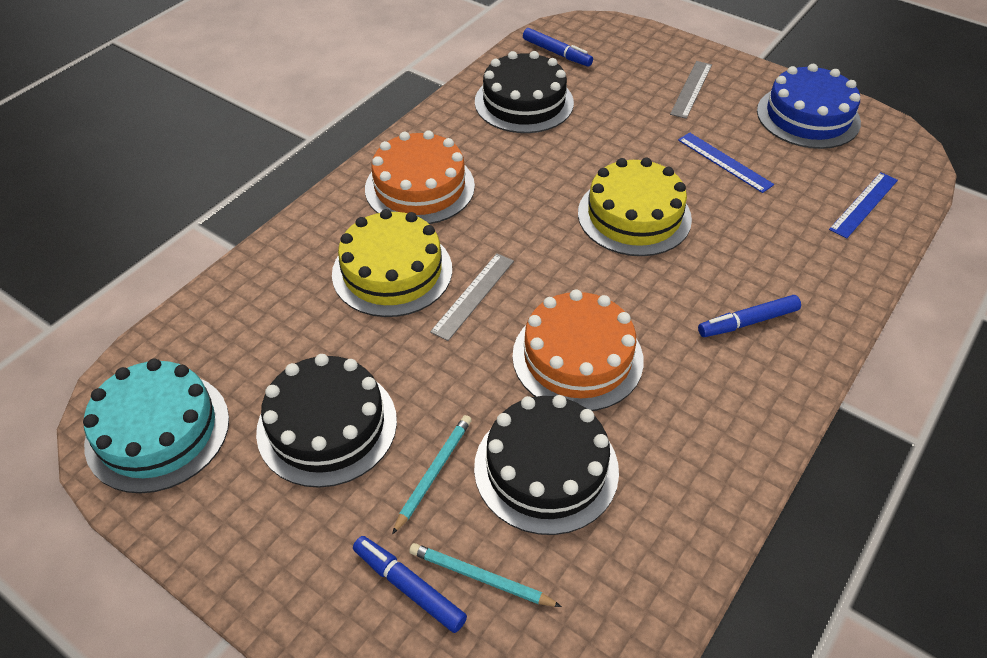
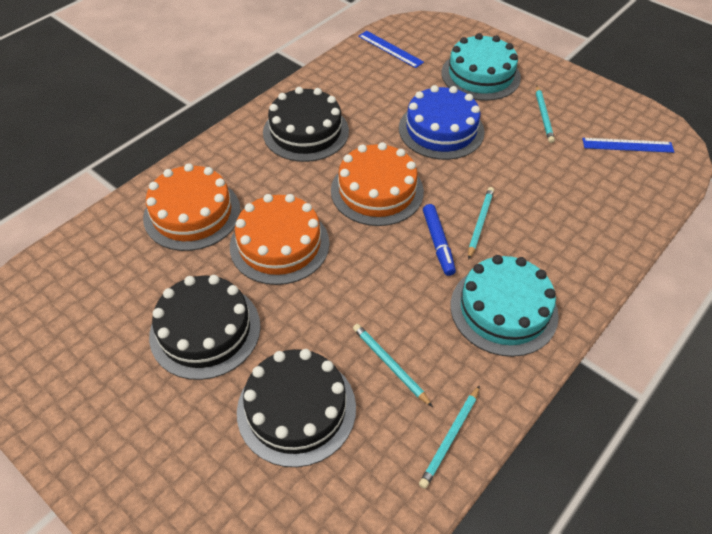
blue marker: 3 -> 1
grey ruler: 2 -> 0
orange cake: 2 -> 3
turquoise cake: 1 -> 2
turquoise pencil: 2 -> 4
yellow cake: 2 -> 0

